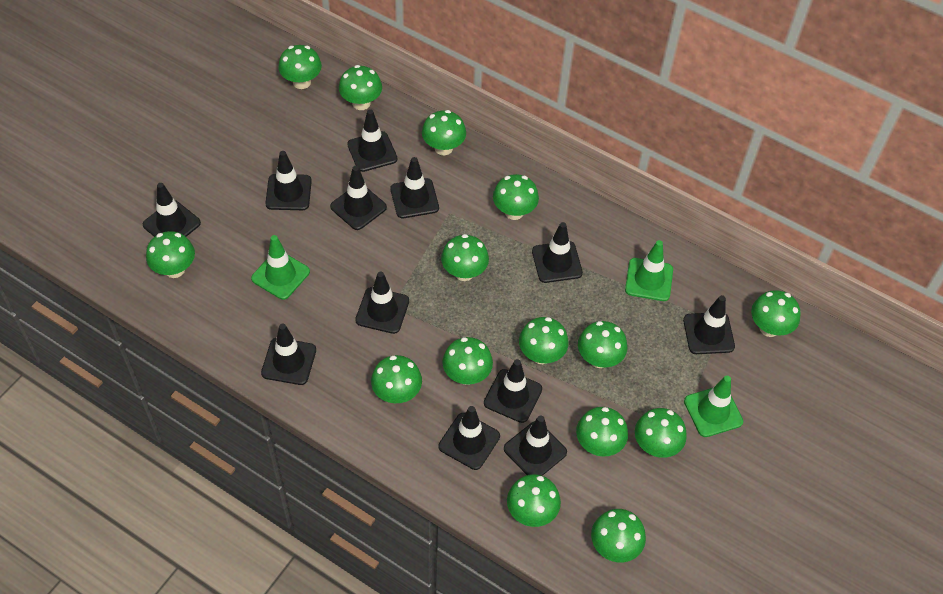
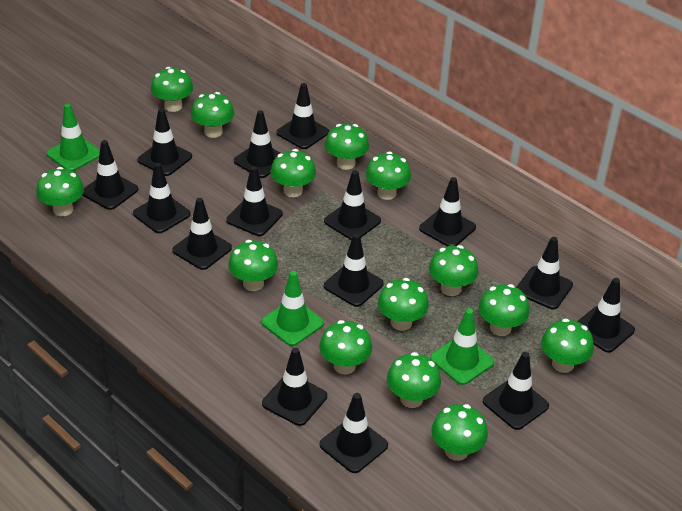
black traffic cone: 12 -> 15
green mushroom: 15 -> 14

